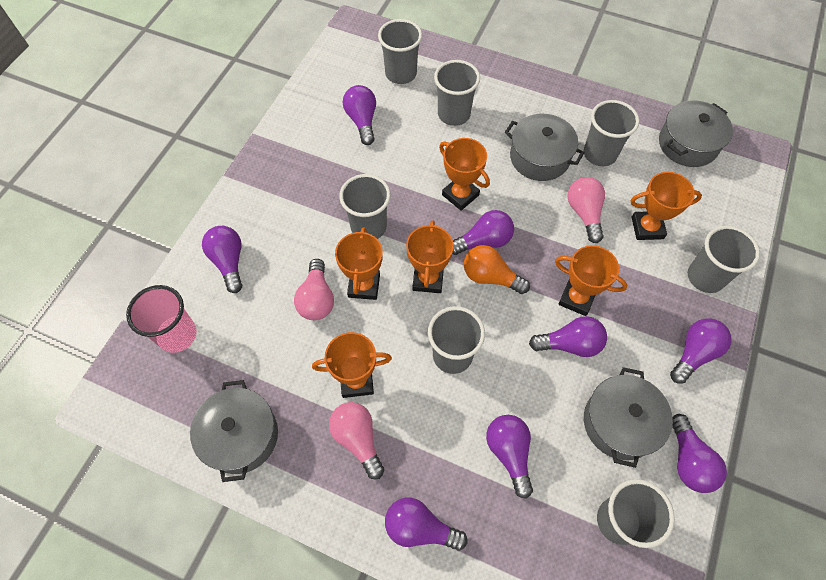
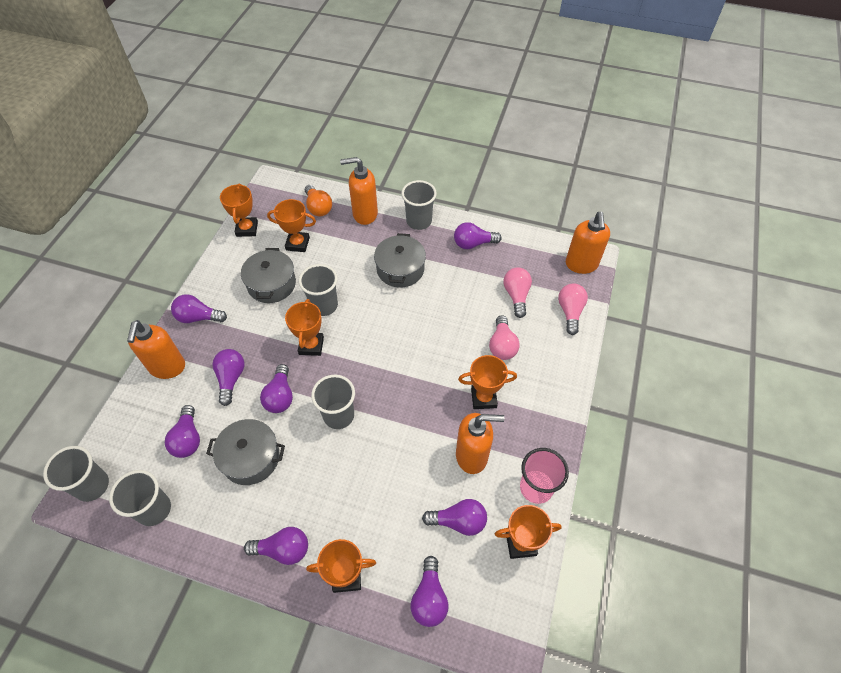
grey cup: 7 -> 5
grey pot: 4 -> 3
orange soap dispenser: 0 -> 4

